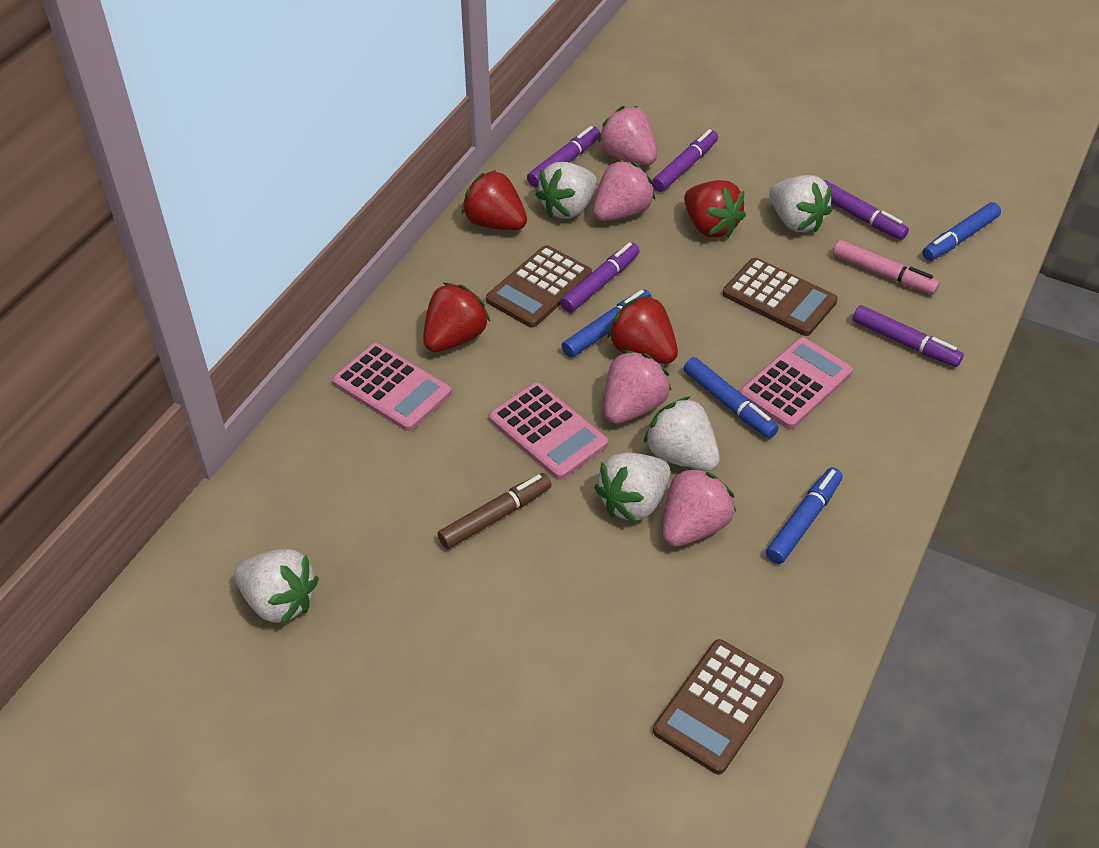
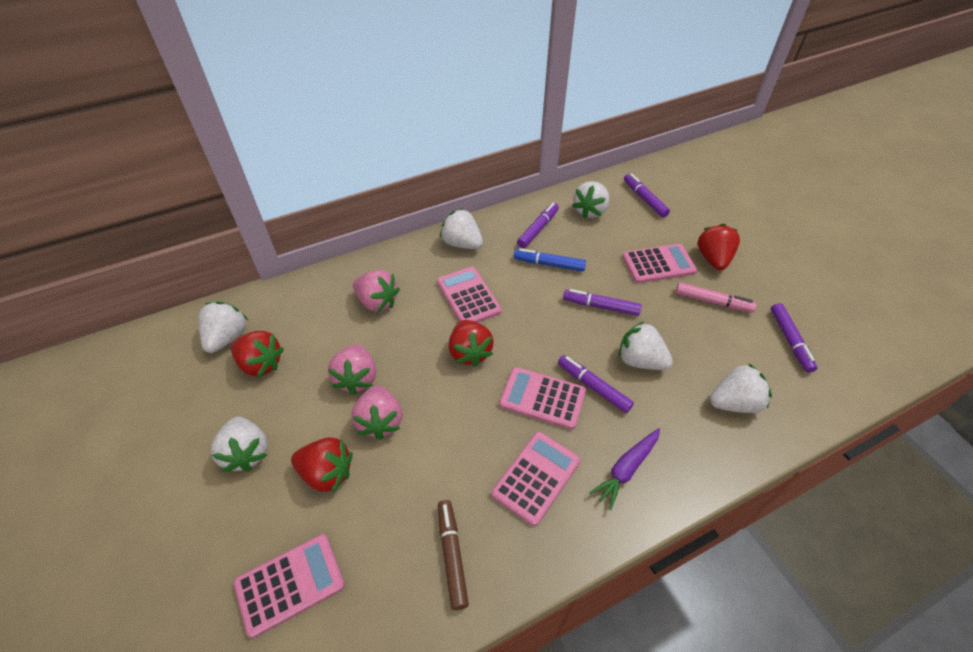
blue marker: 4 -> 1
brown calculator: 3 -> 0
pink calculator: 3 -> 5
pink strawberry: 4 -> 3
purple carrot: 0 -> 1
white strawberry: 5 -> 6

